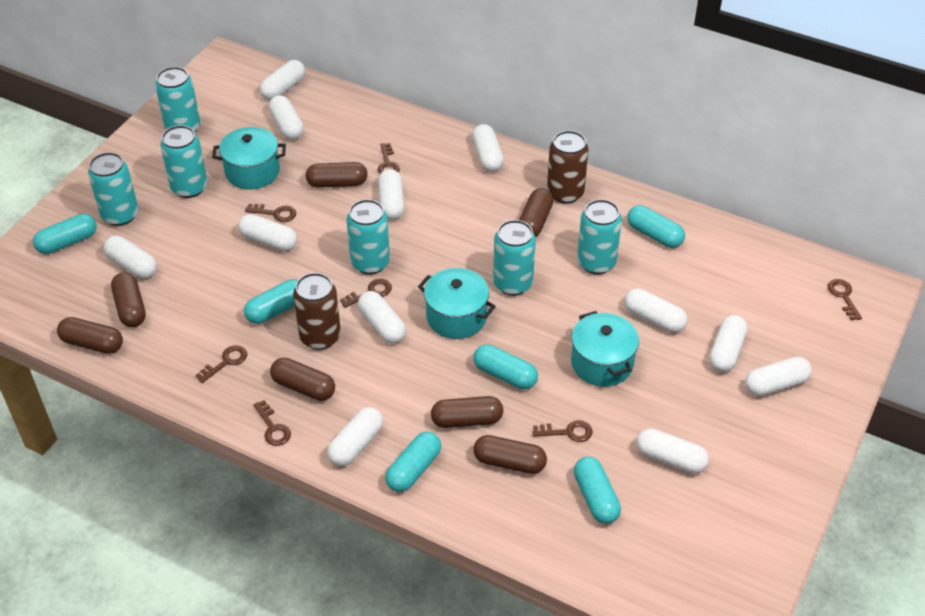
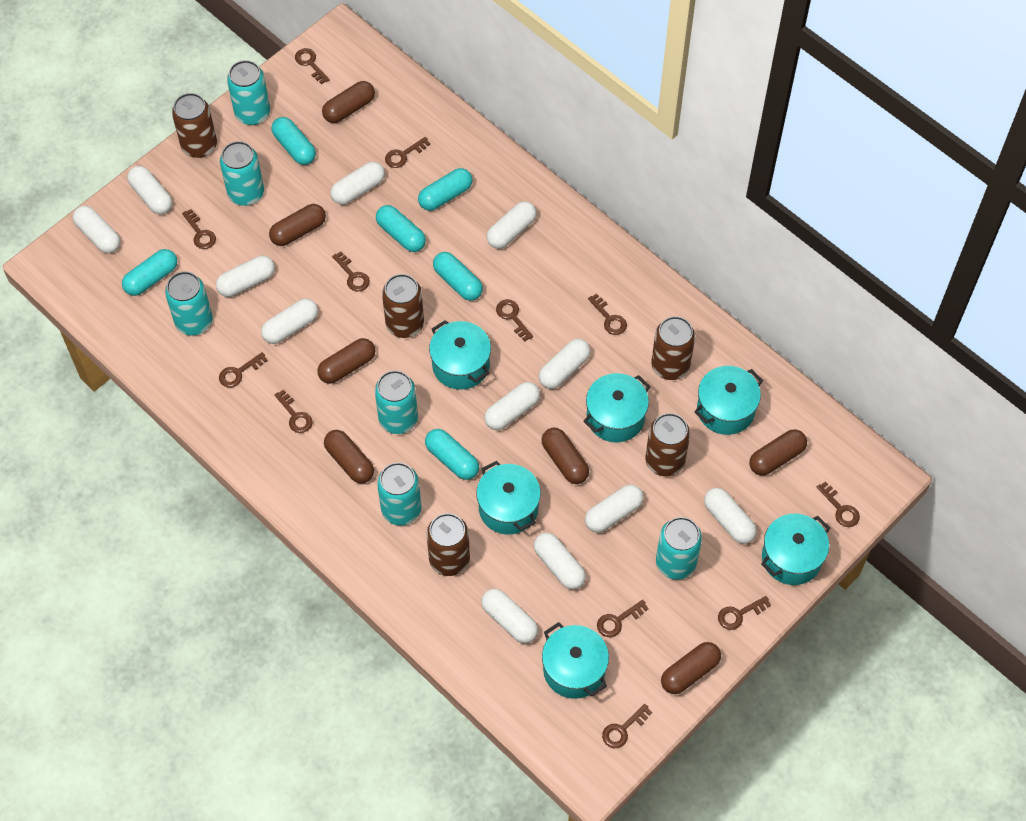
brown can: 2 -> 5
brown key: 7 -> 12
turquoise pot: 3 -> 6

